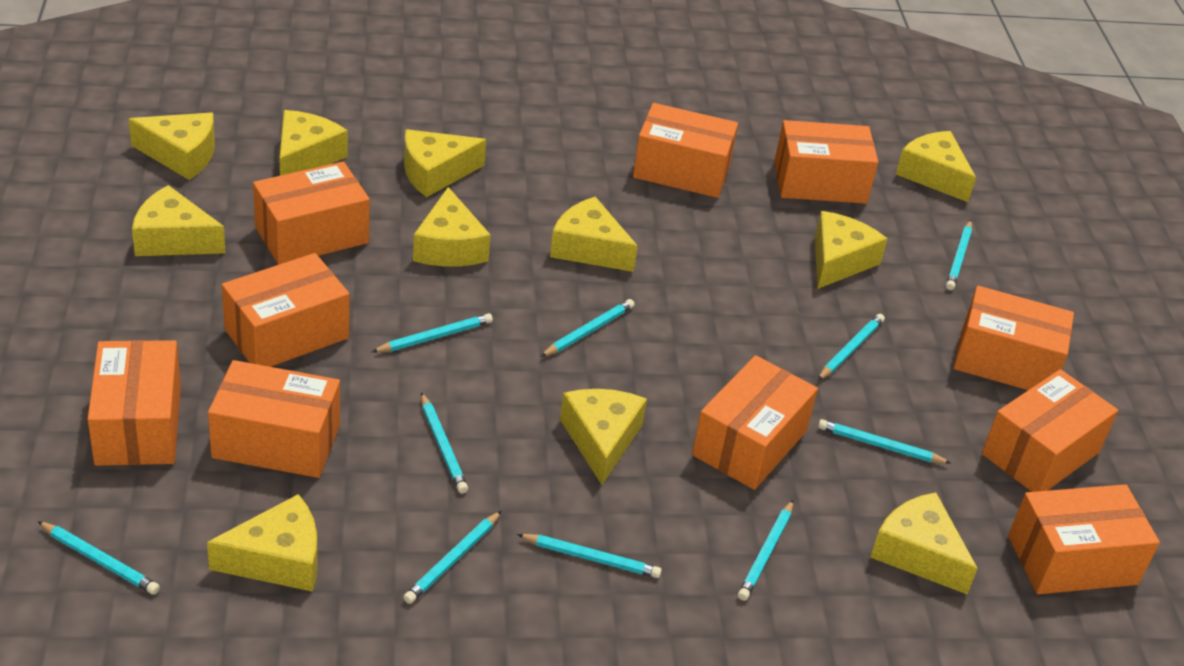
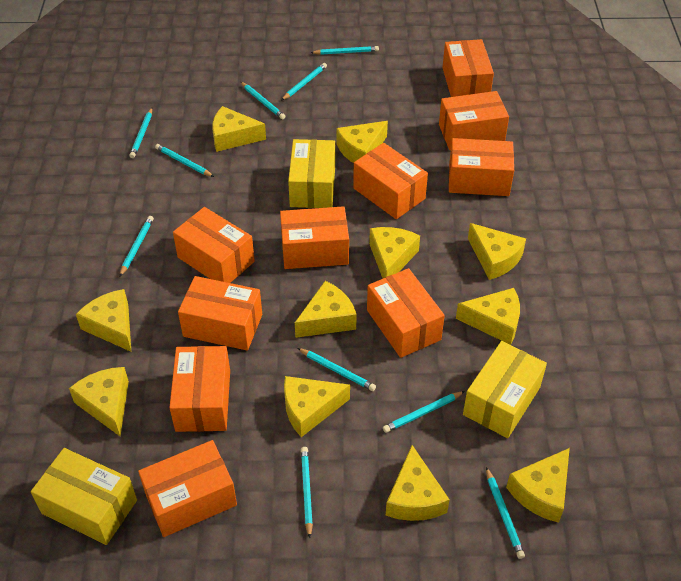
yellow box: 0 -> 3

